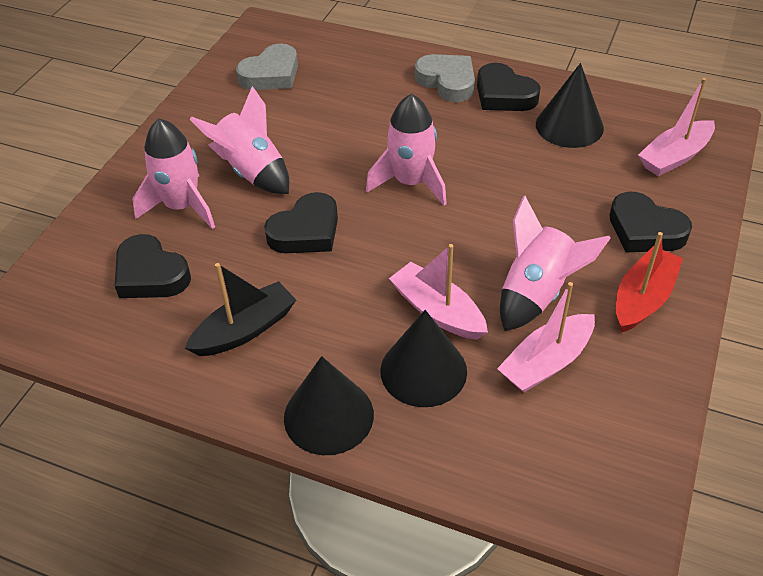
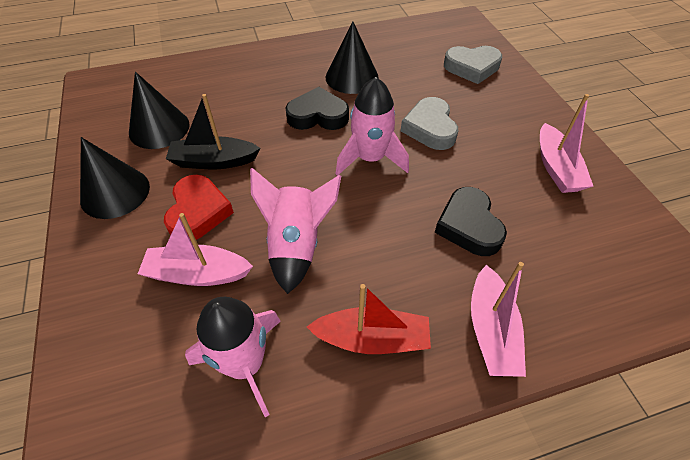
black heart: 4 -> 2
pink rocket: 4 -> 3
red heart: 0 -> 1

